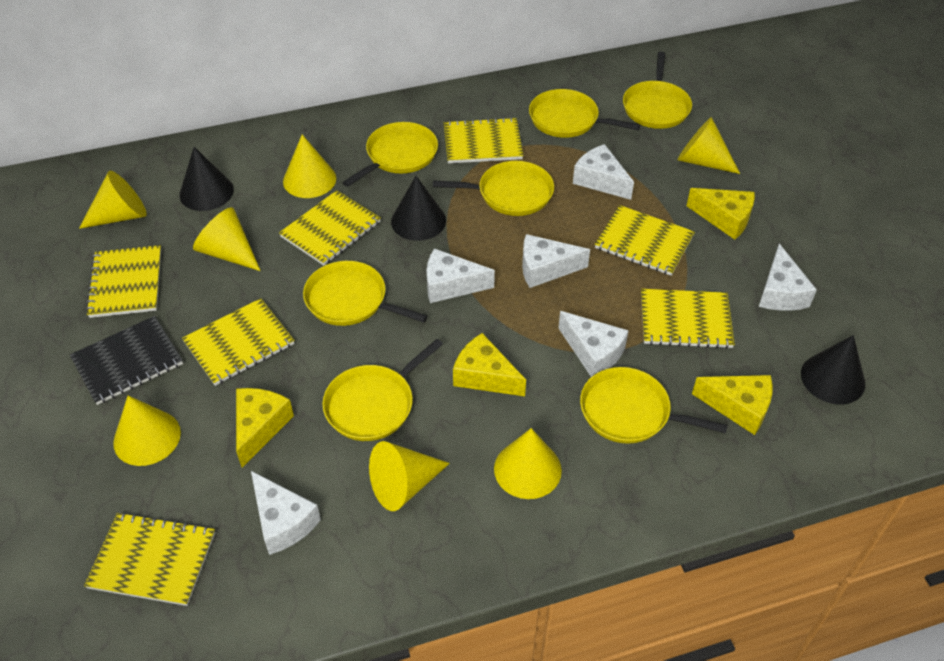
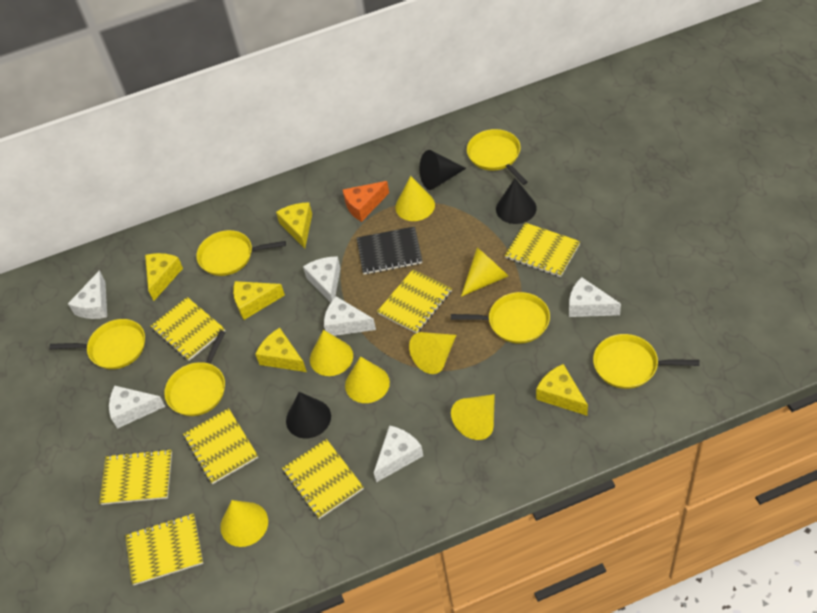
orange cheese: 0 -> 1
yellow cheese: 4 -> 5
yellow pan: 7 -> 6

